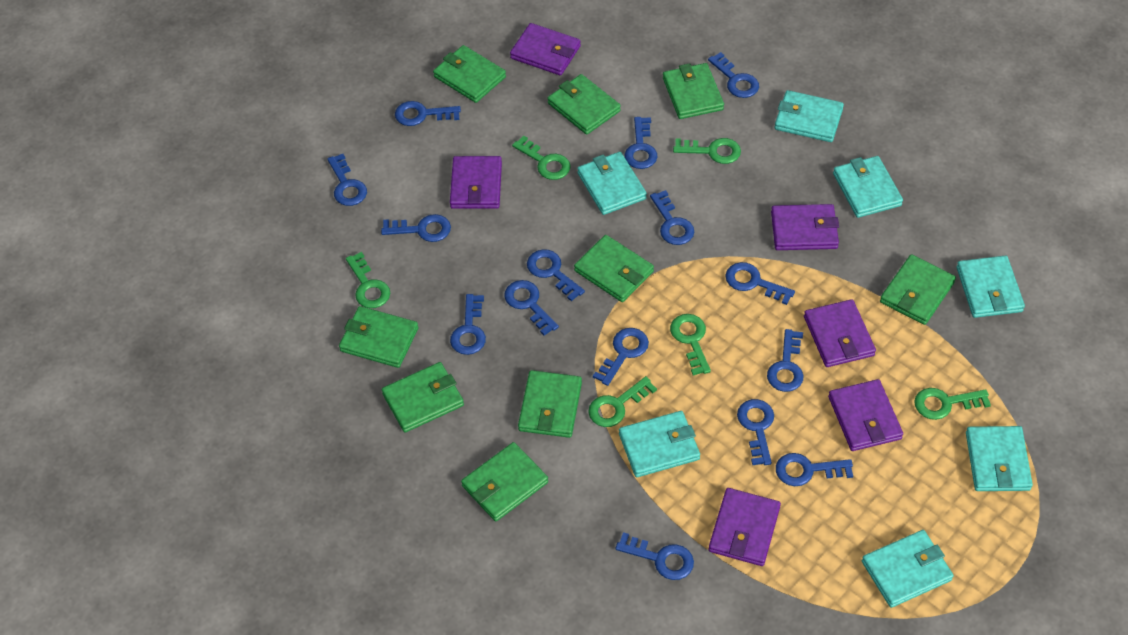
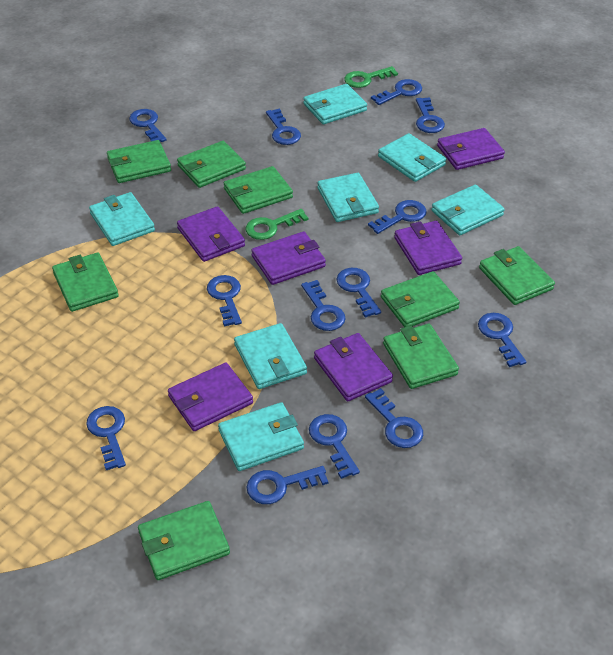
blue key: 15 -> 13
green key: 6 -> 2
green wallet: 9 -> 8

